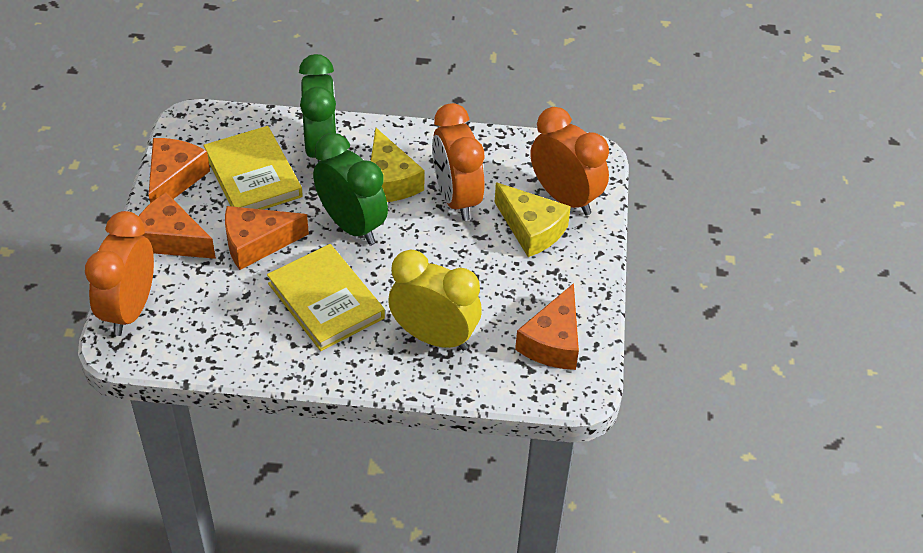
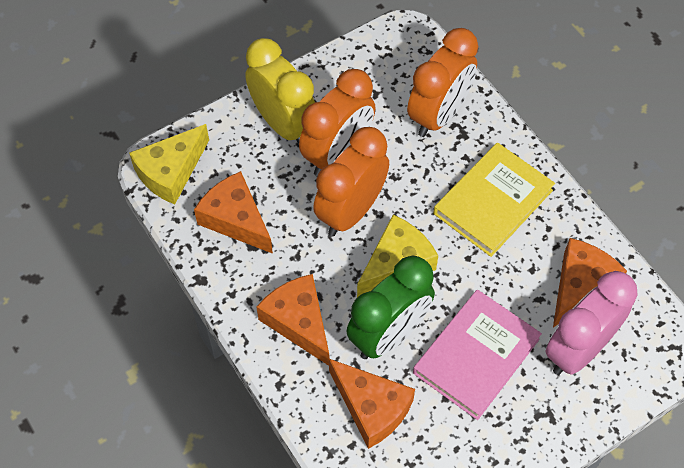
green clock: 2 -> 1
pink book: 0 -> 1
pink clock: 0 -> 1
yellow book: 2 -> 1

